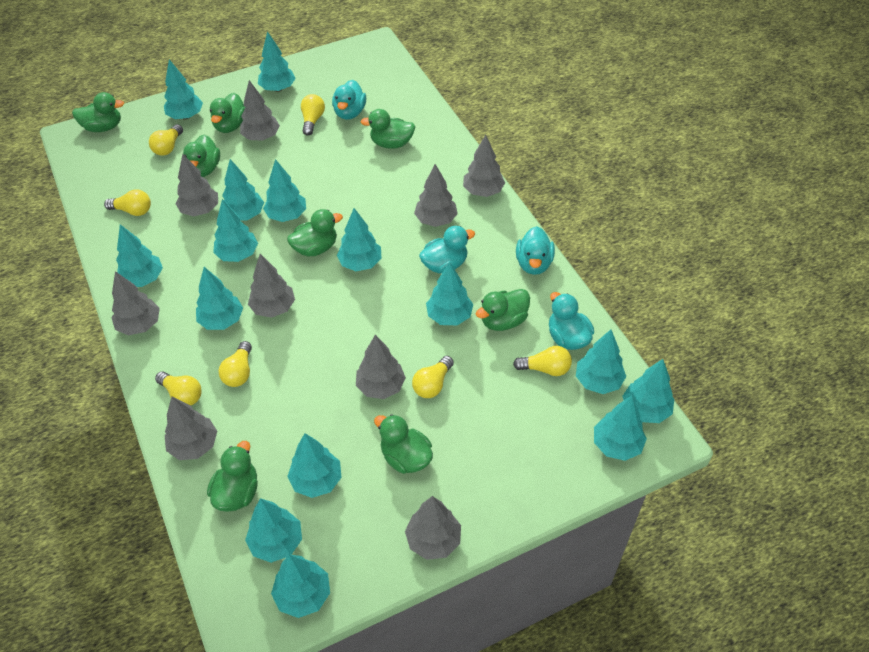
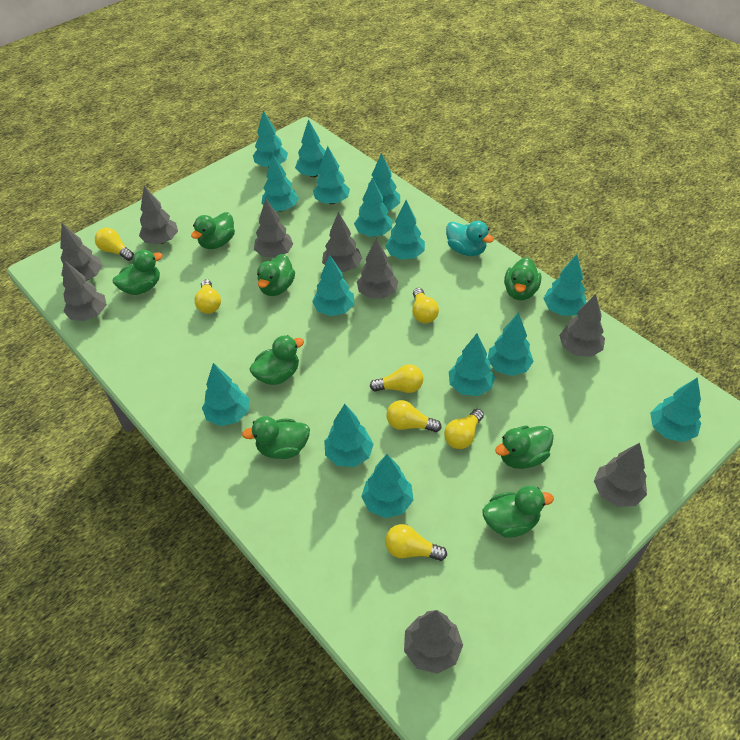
turquoise duck: 4 -> 1

